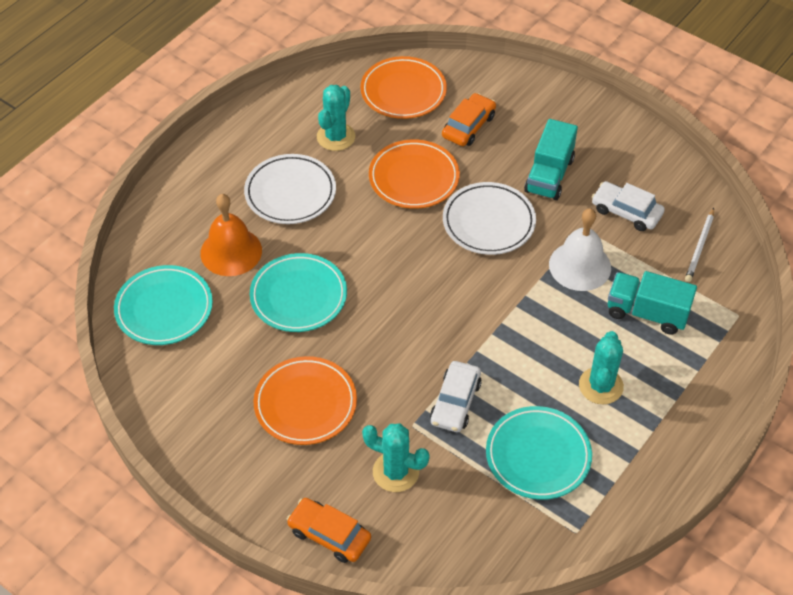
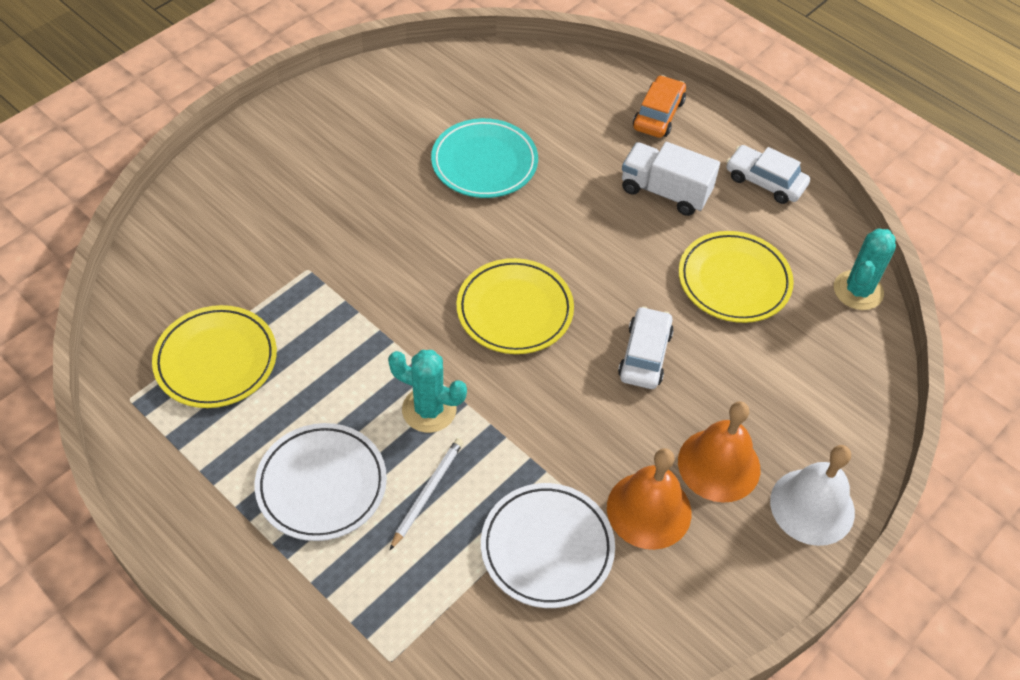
orange bell: 1 -> 2
orange car: 2 -> 1
orange plate: 3 -> 0
turquoise cactus: 3 -> 2
turquoise plate: 3 -> 1
turquoise truck: 2 -> 0
white truck: 0 -> 1
yellow plate: 0 -> 3

